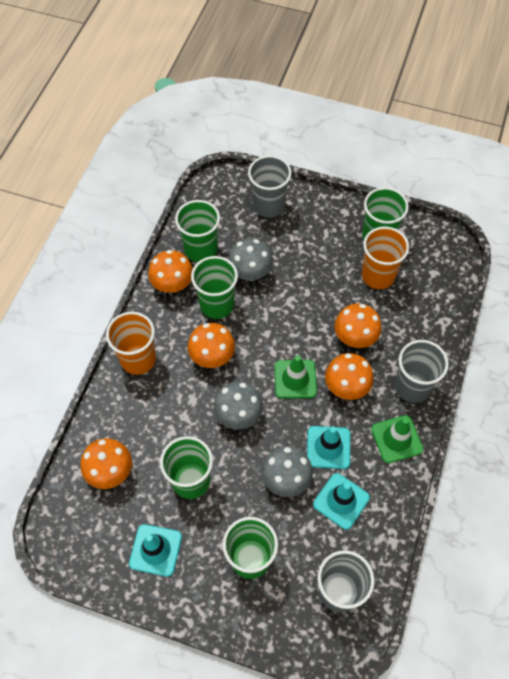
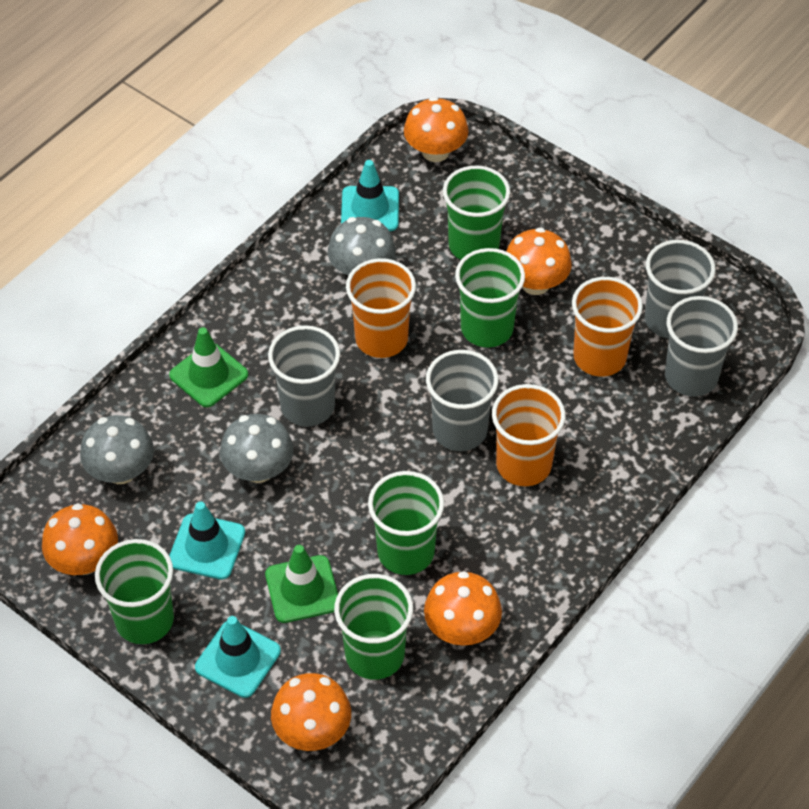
grey cup: 3 -> 4
orange cup: 2 -> 3

